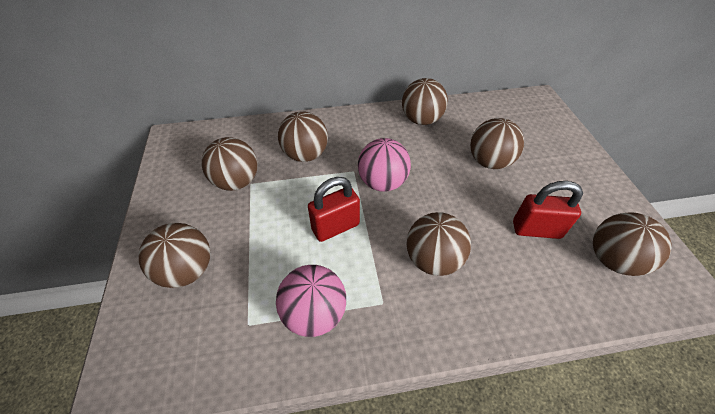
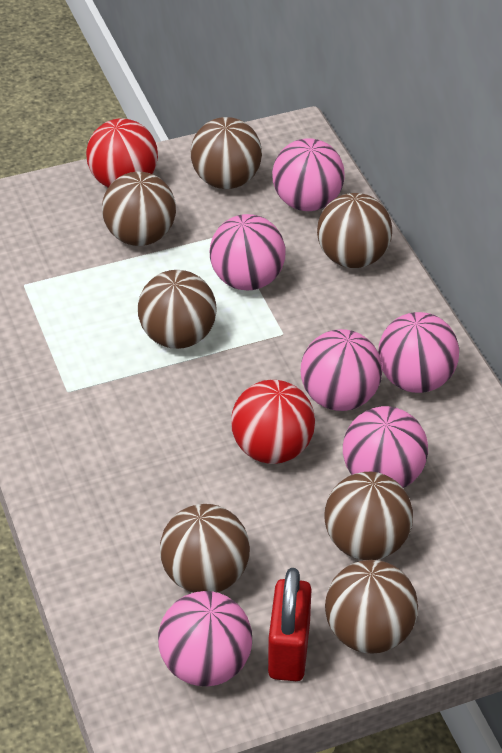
pink ball: 2 -> 6
red ball: 0 -> 2
red padlock: 2 -> 1

